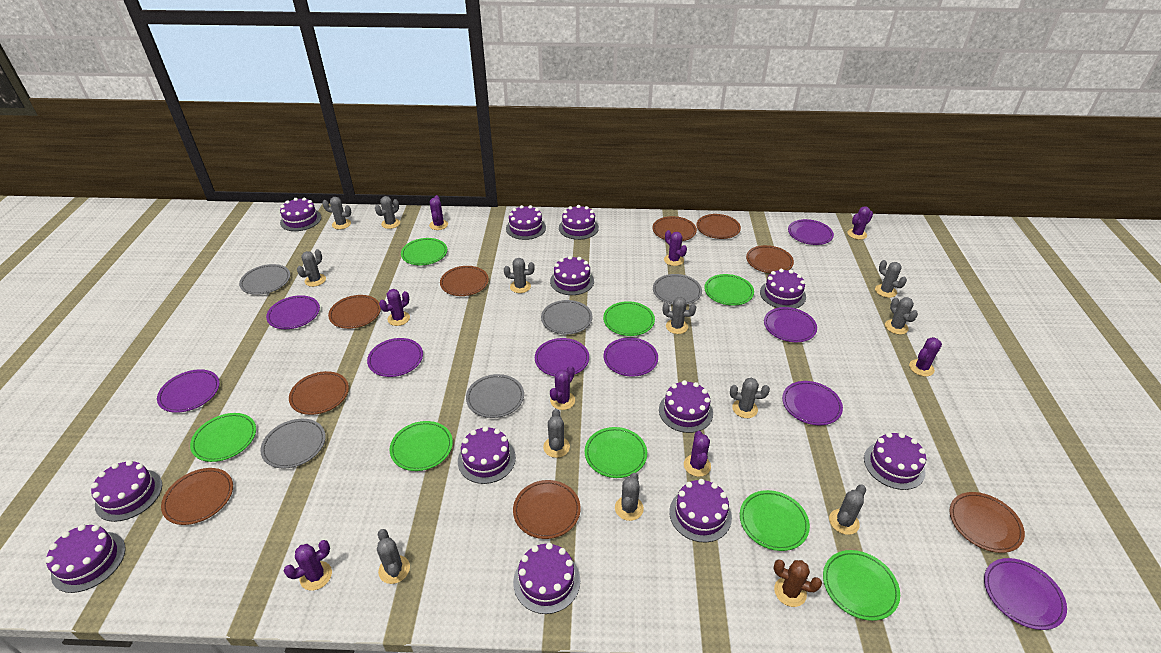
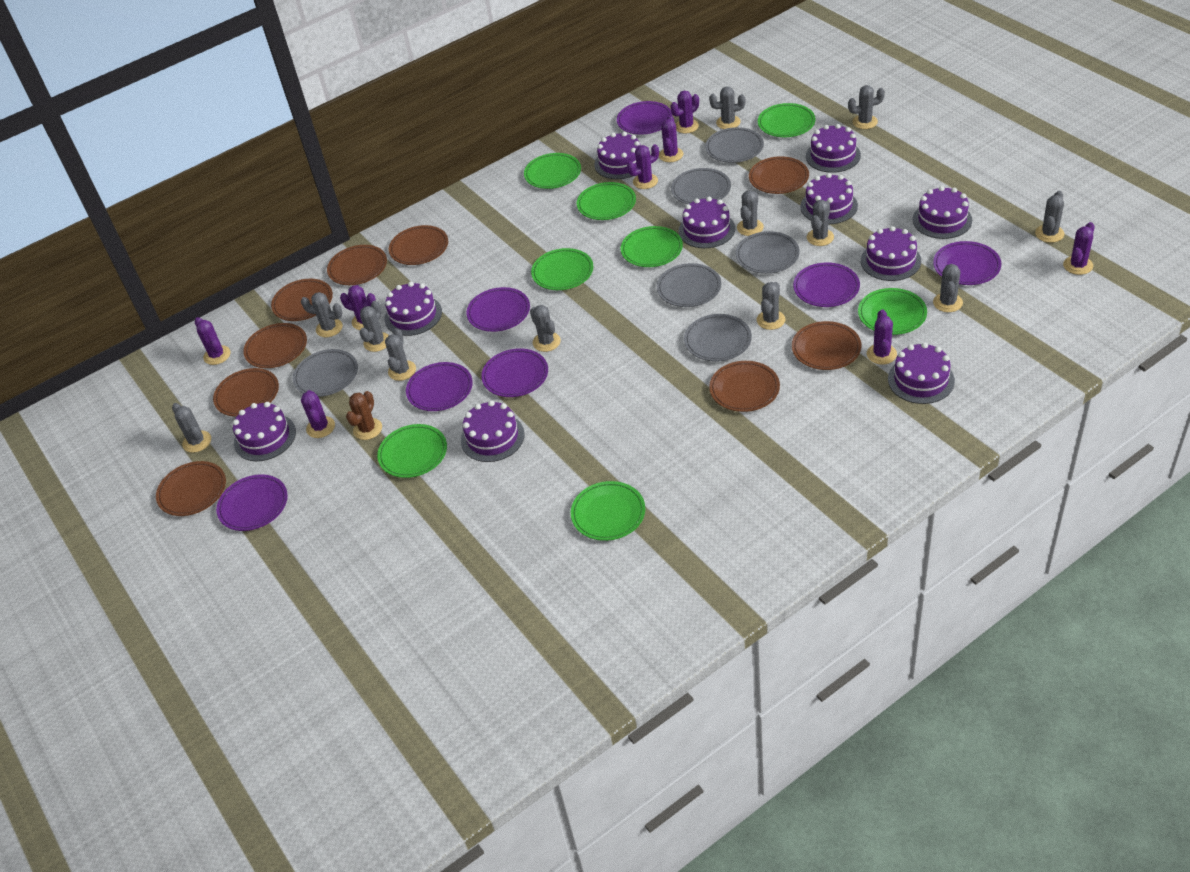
grey plate: 5 -> 6
purple cake: 12 -> 10
purple plate: 9 -> 7

